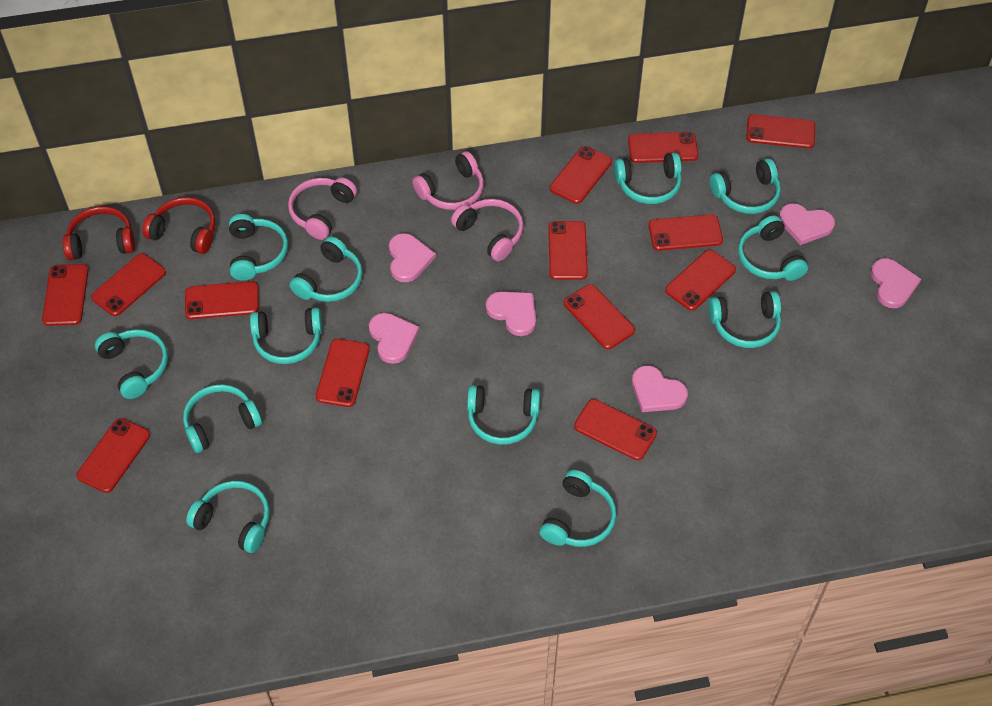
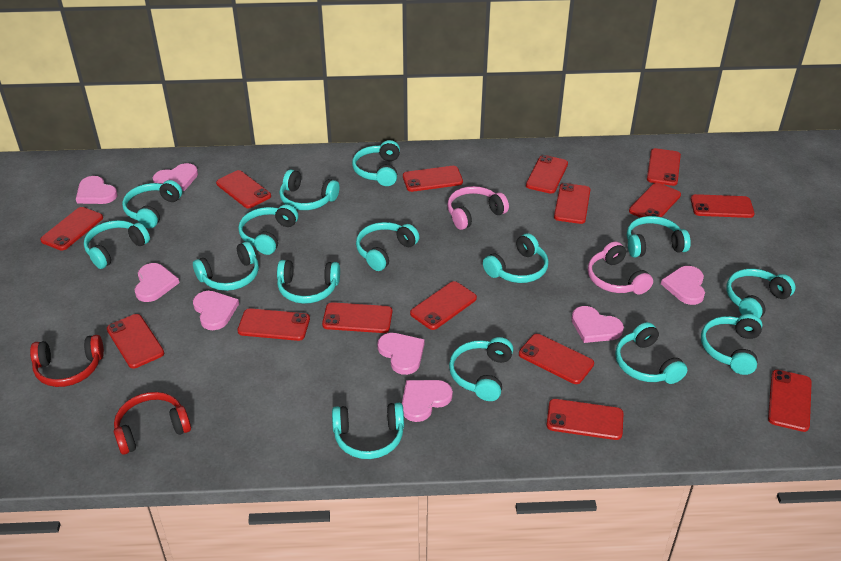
pink headphones: 3 -> 2
pink heart: 6 -> 8
red phone: 13 -> 15
turquoise headphones: 12 -> 15

